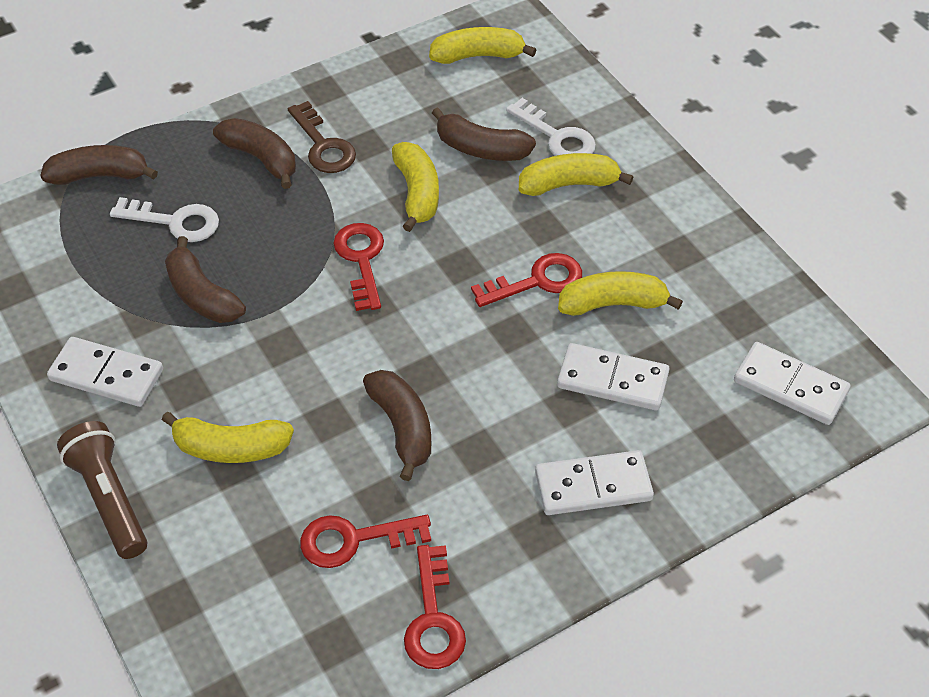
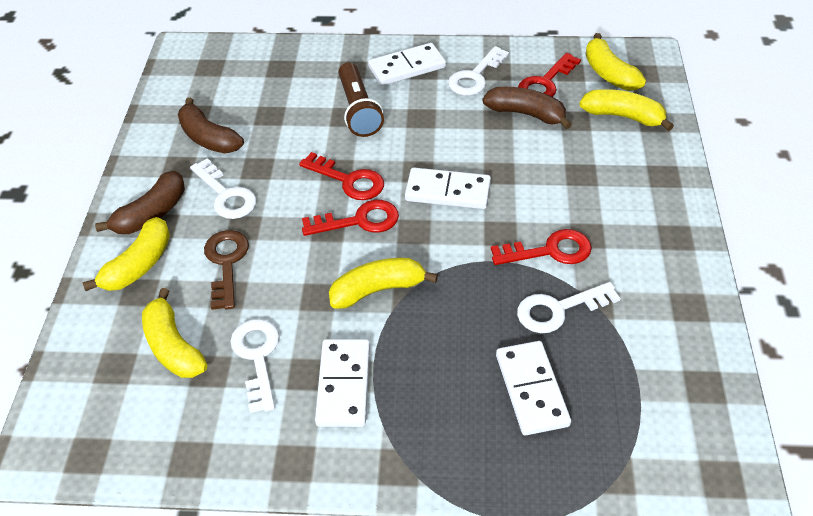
brown banana: 5 -> 3
white key: 2 -> 4

